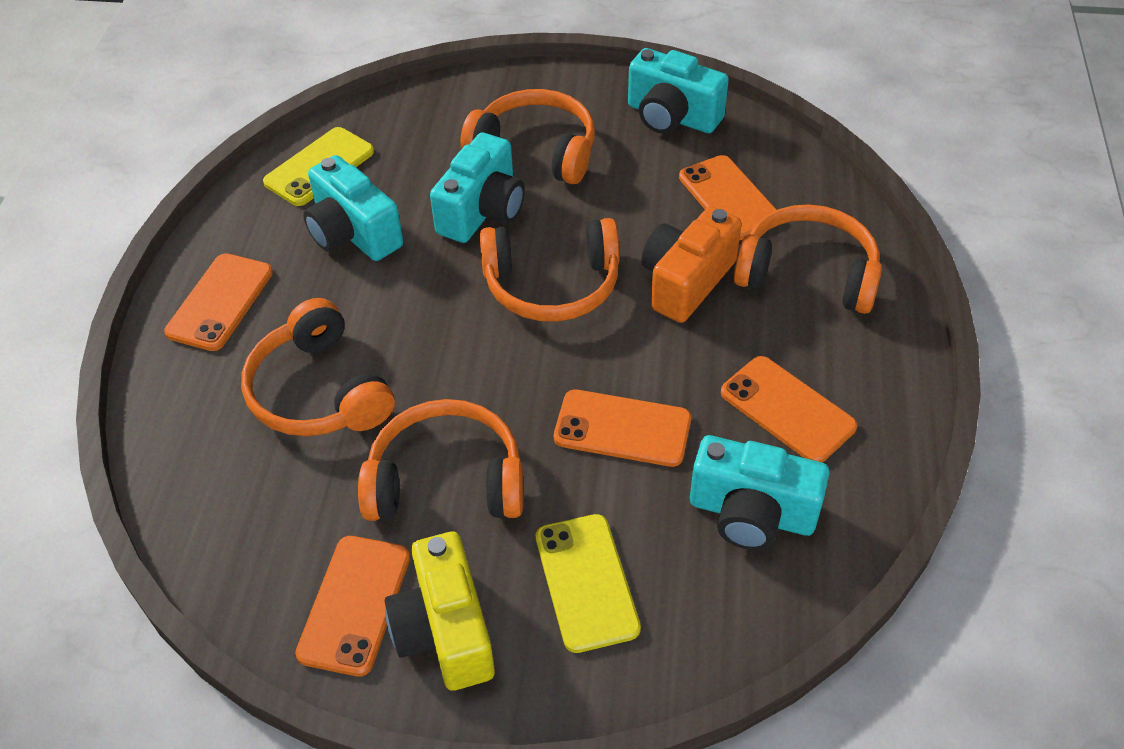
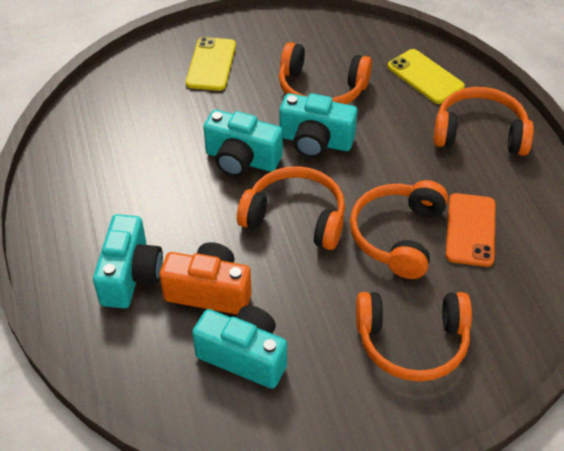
orange phone: 5 -> 1
yellow camera: 1 -> 0

